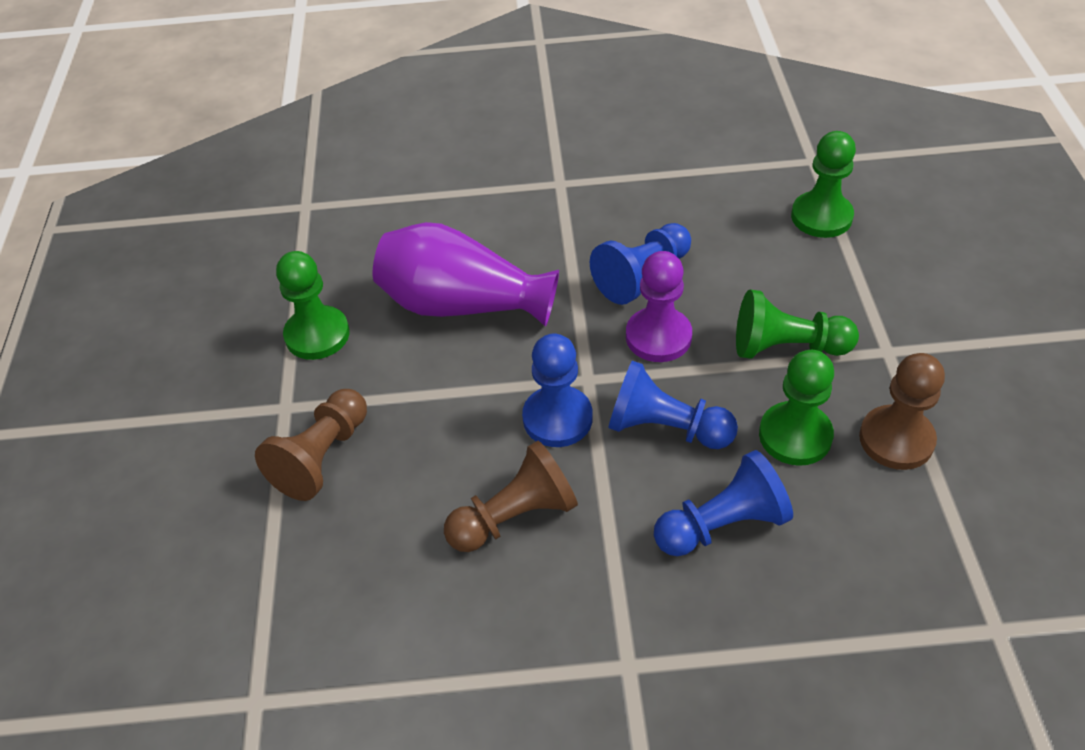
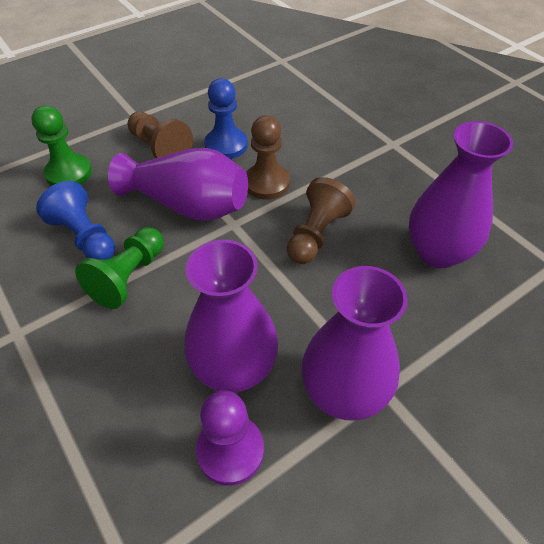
blue pawn: 4 -> 2
green pawn: 4 -> 2
purple vase: 1 -> 4

